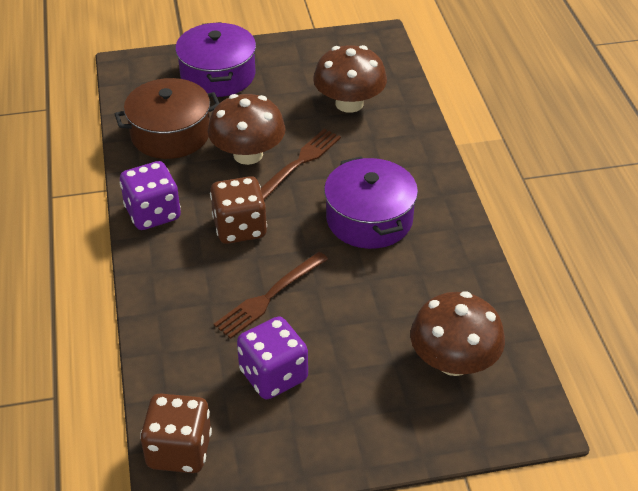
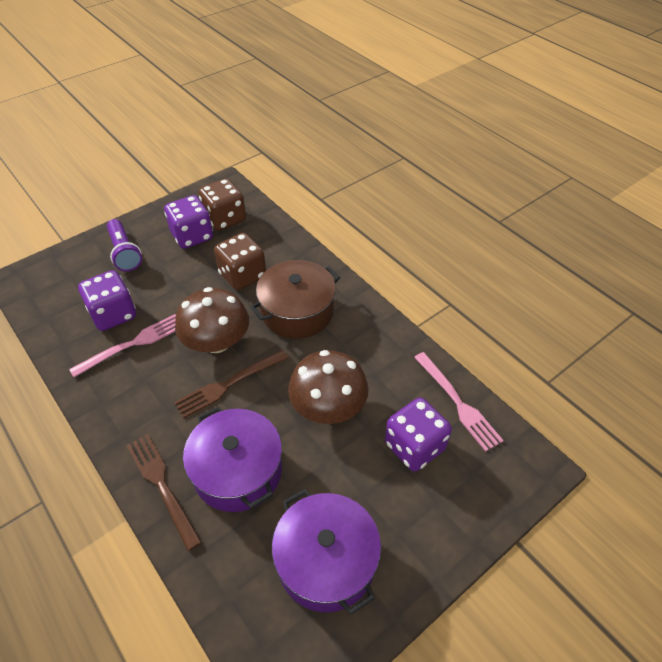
brown mushroom: 3 -> 2
pink fork: 0 -> 2
purple dice: 2 -> 3
purple flashlight: 0 -> 1

